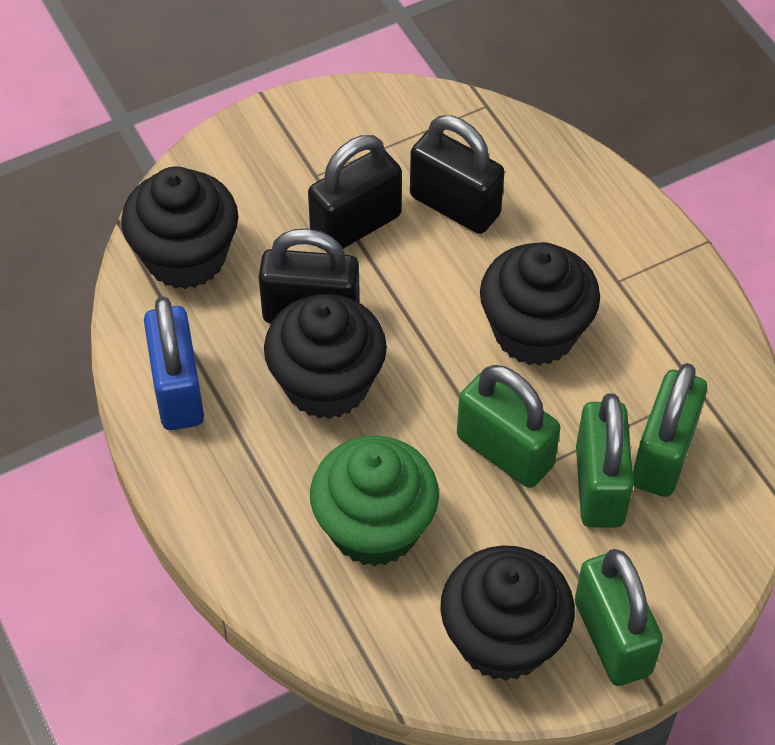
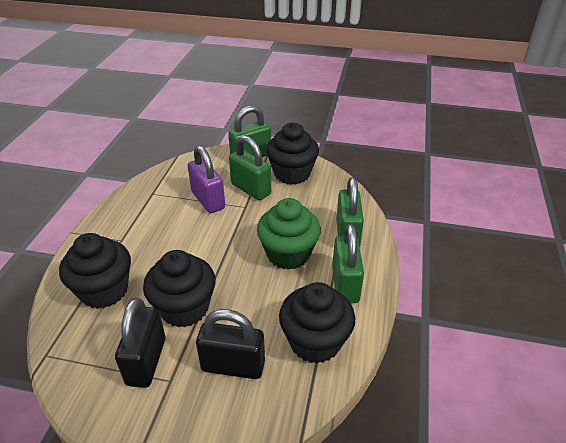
black padlock: 3 -> 2
blue padlock: 1 -> 0
purple padlock: 0 -> 1

